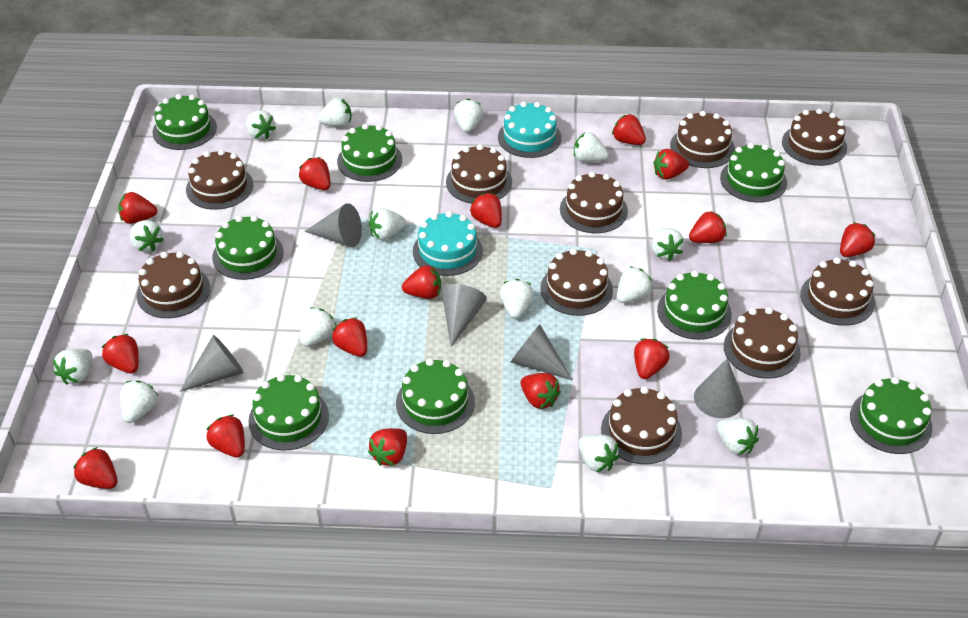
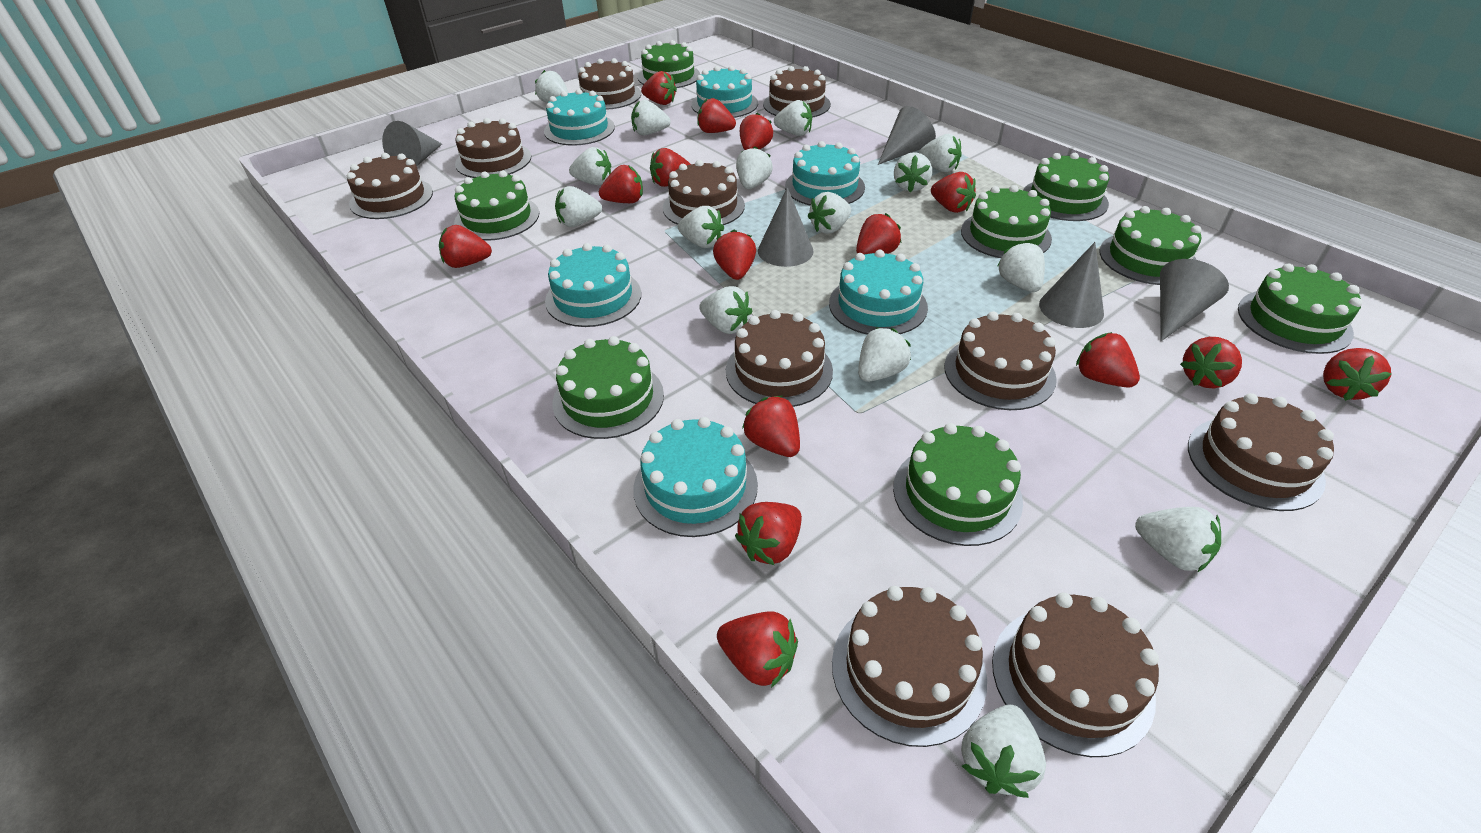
turquoise cake: 2 -> 6
white strawberry: 14 -> 15

